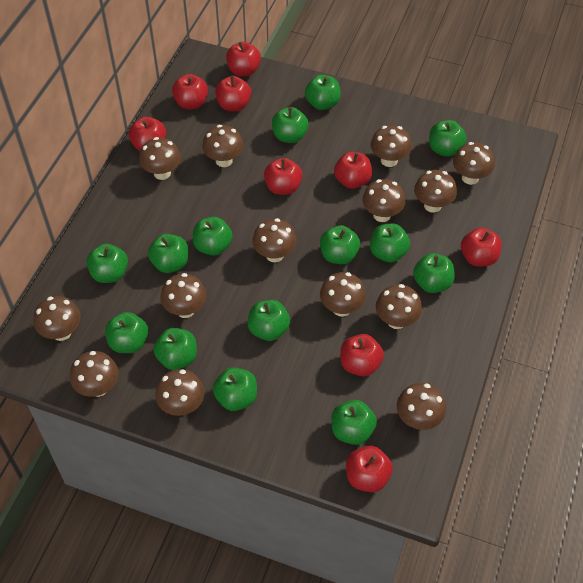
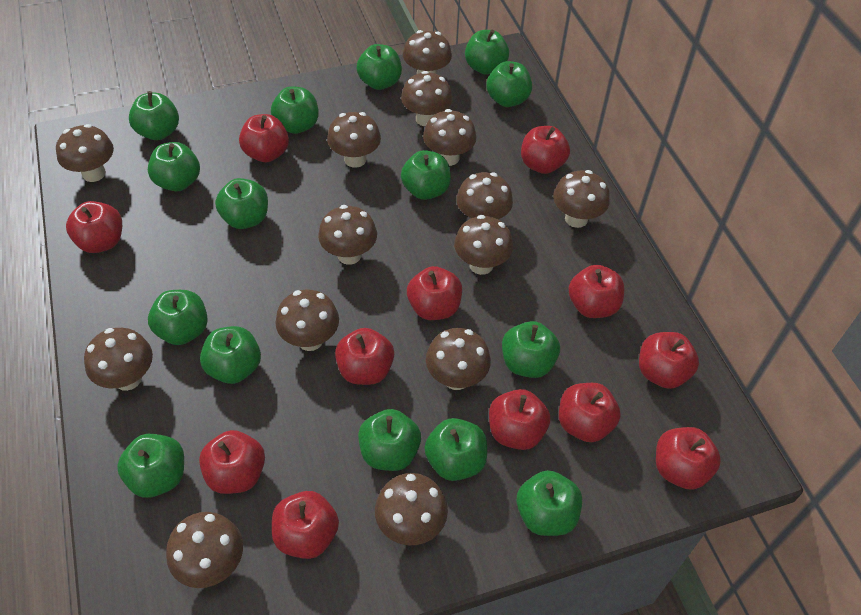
green apple: 14 -> 15
red apple: 9 -> 12

